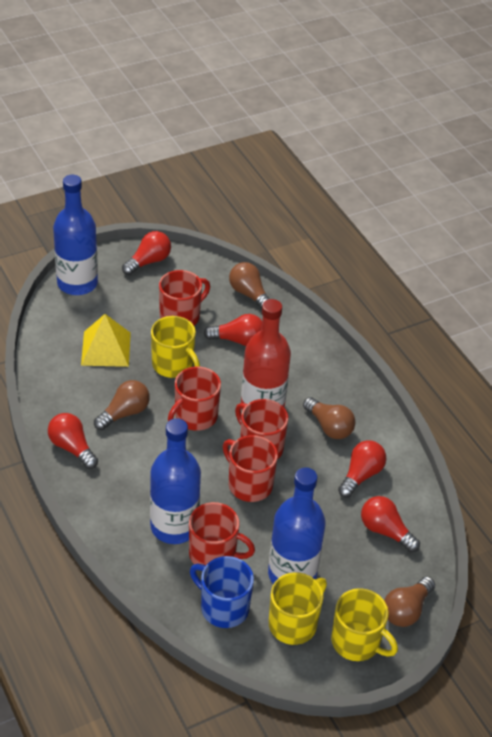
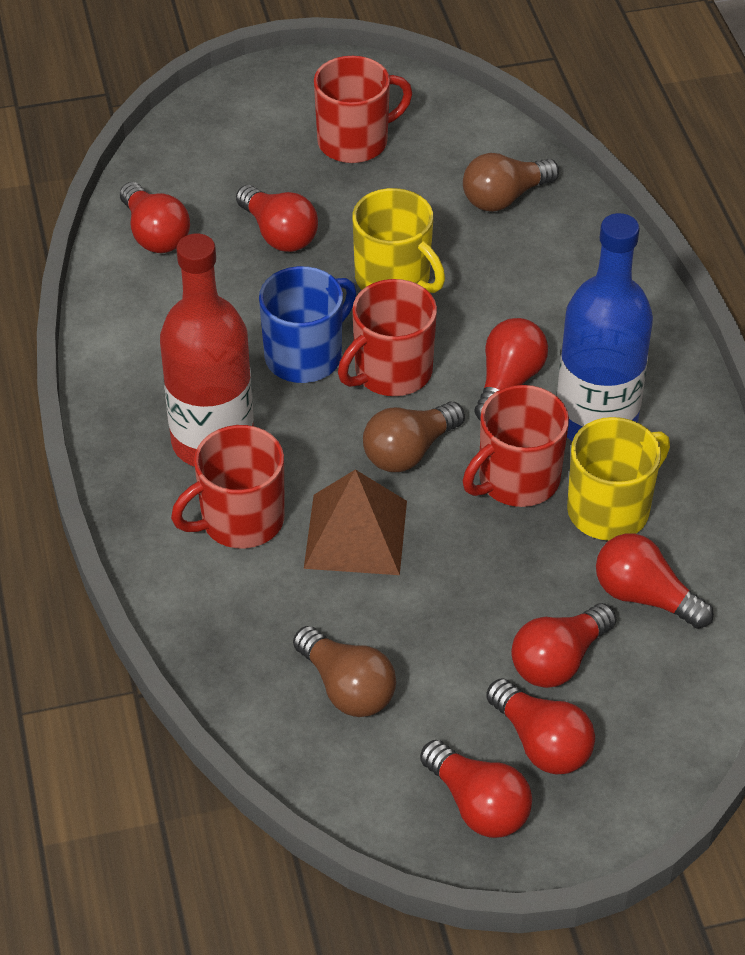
blue bottle: 3 -> 1
brown light bulb: 4 -> 3
brown pyramid: 0 -> 1
red light bulb: 5 -> 7
red mug: 5 -> 4
yellow mug: 3 -> 2
yellow pyramid: 1 -> 0

